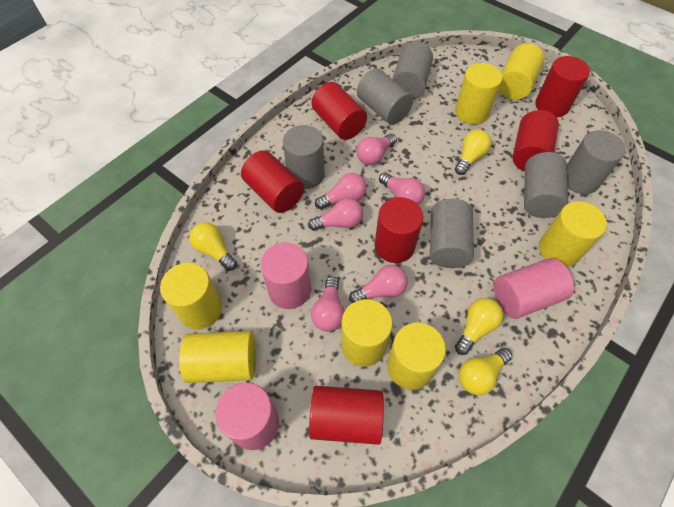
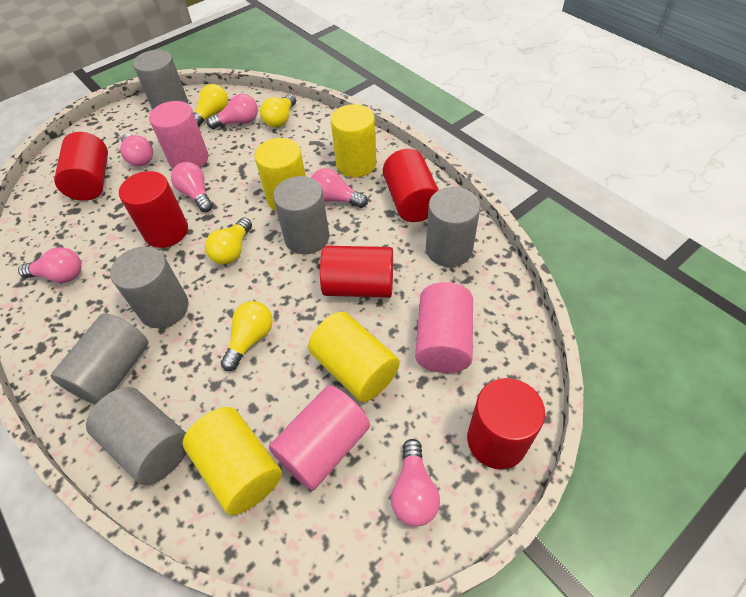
red cylinder: 6 -> 5
yellow cylinder: 7 -> 4

